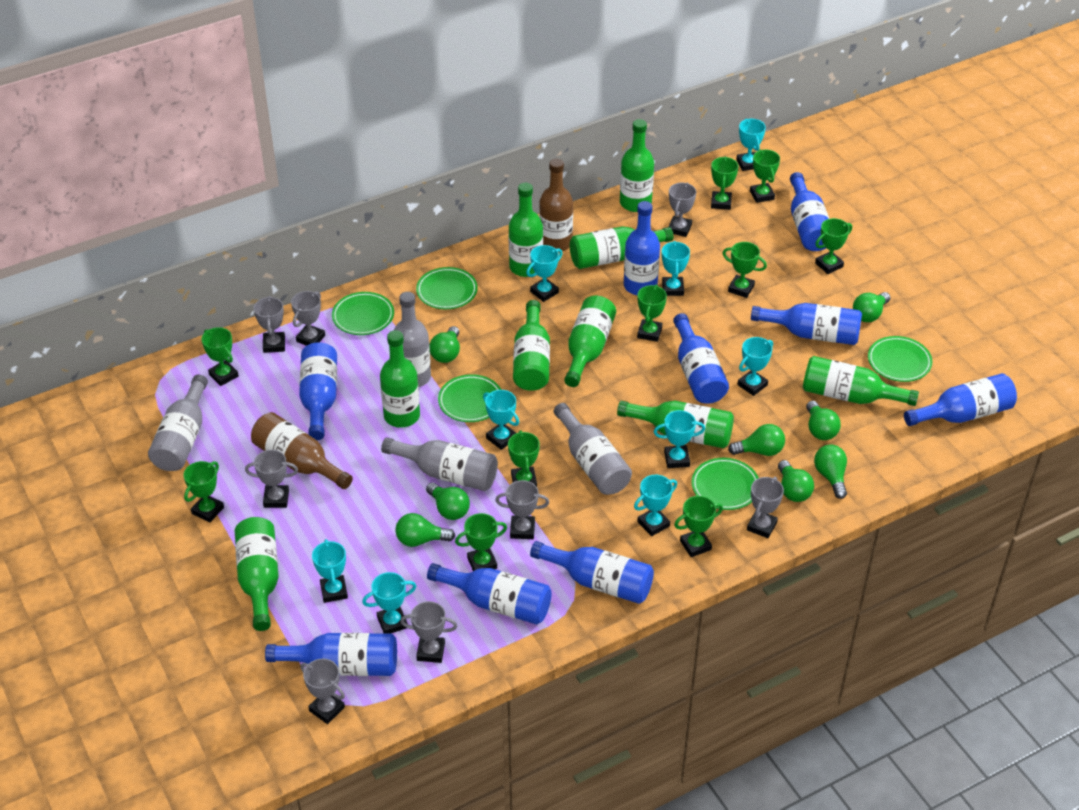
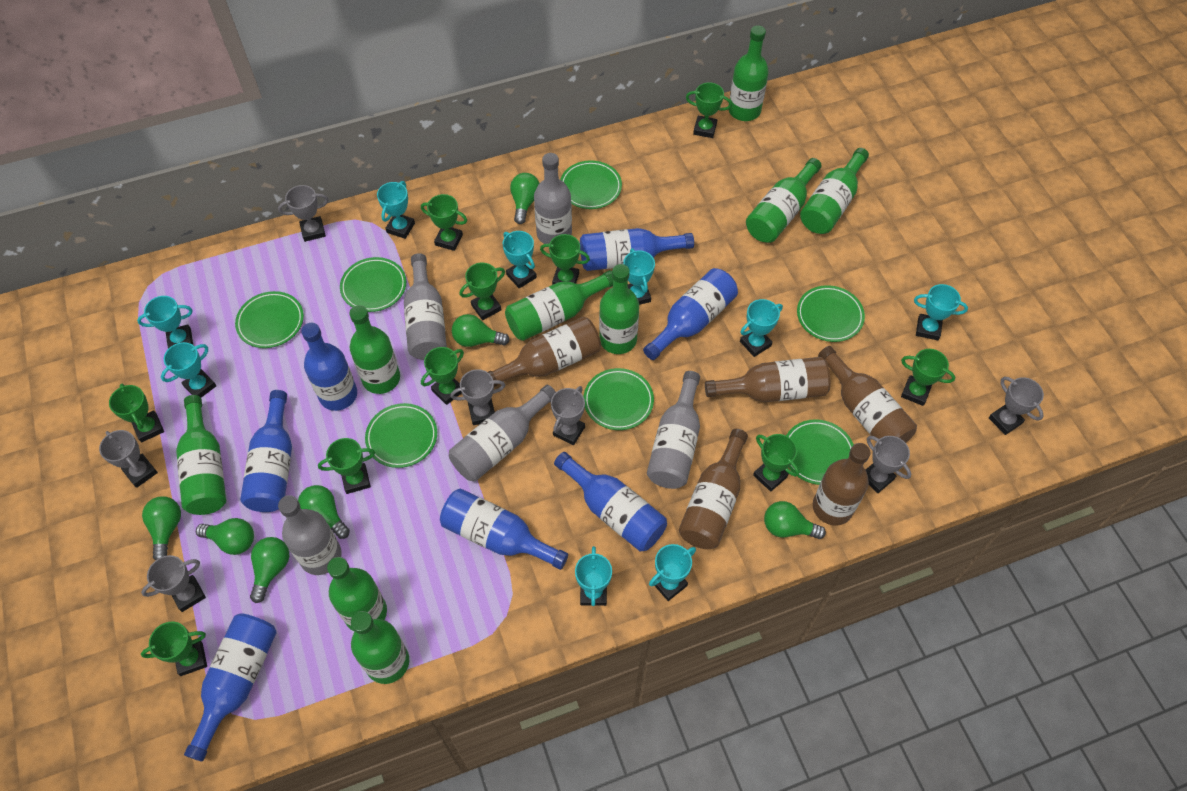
blue bottle: 9 -> 7
brown bottle: 2 -> 5
green light bulb: 8 -> 7
green plate: 5 -> 7
grey bottle: 4 -> 5
grey trophy: 8 -> 7

